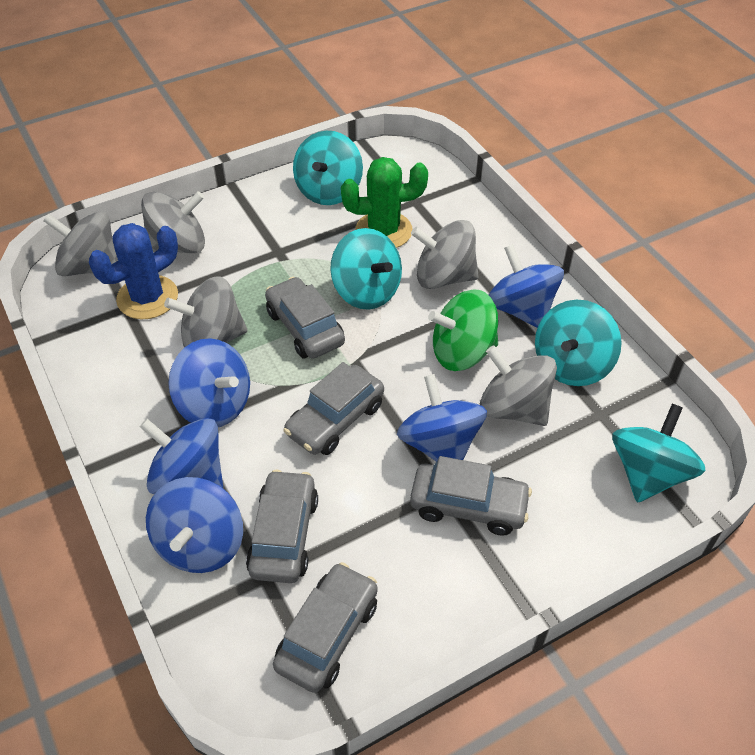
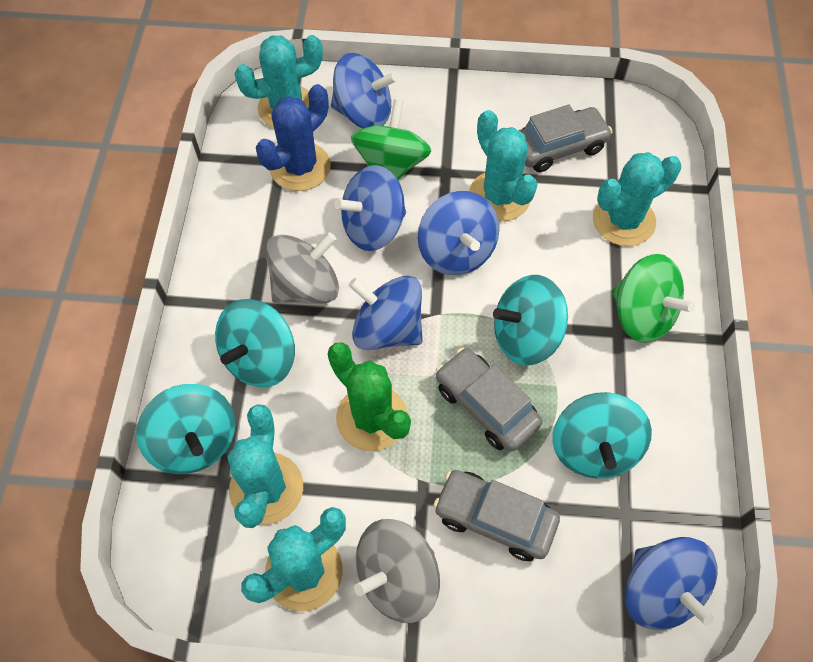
green spinning top: 1 -> 2
grey car: 5 -> 3
grey spinning top: 5 -> 2
turquoise cactus: 0 -> 5

